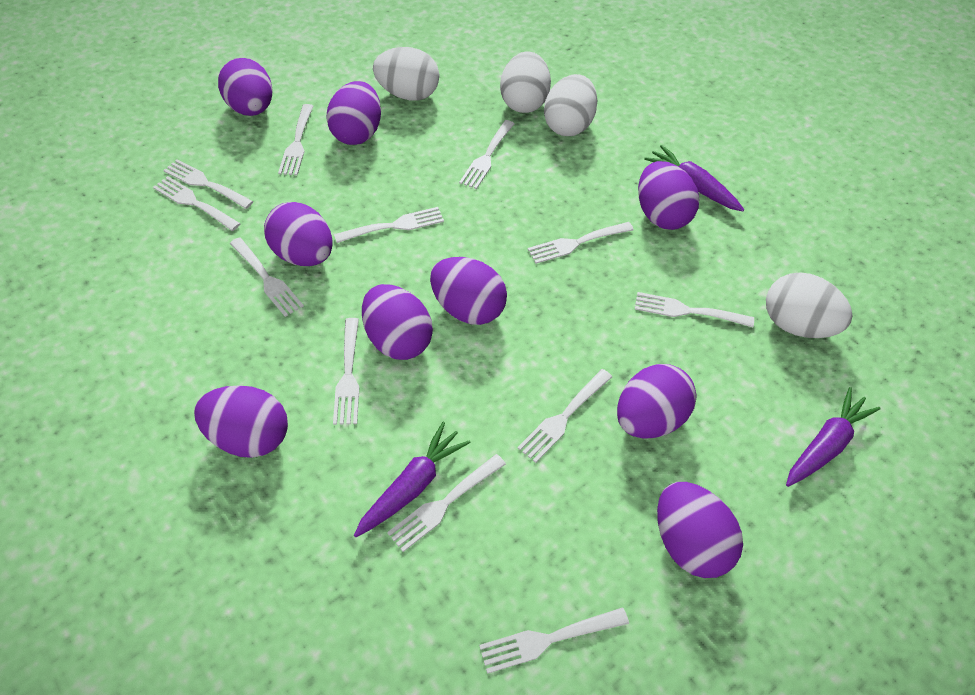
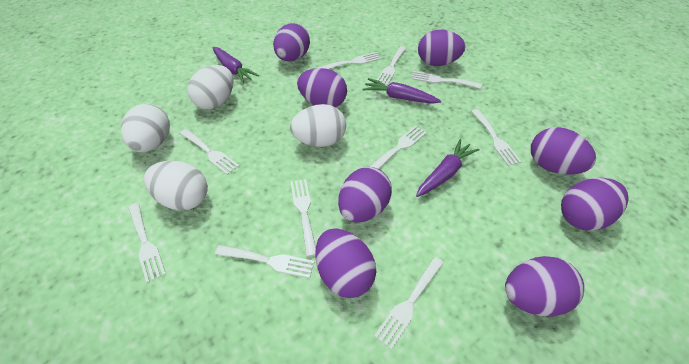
purple egg: 9 -> 8
white fork: 12 -> 10

